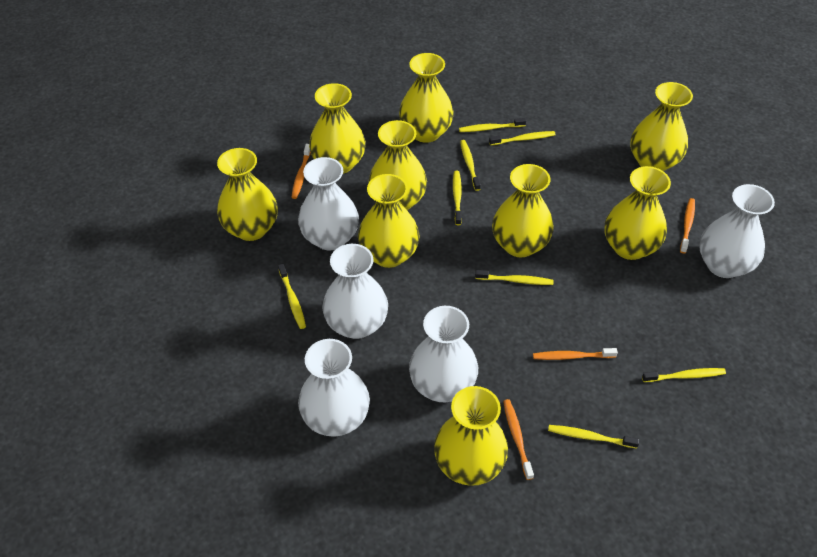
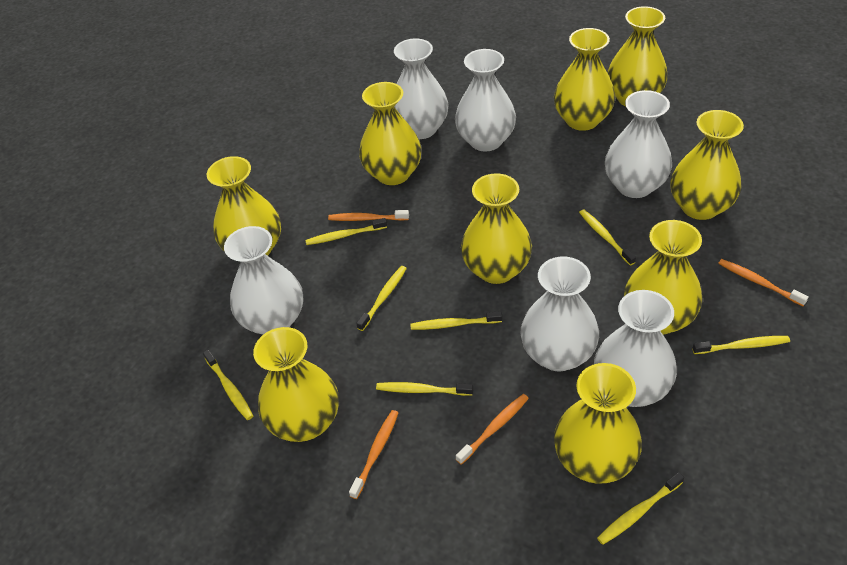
white vase: 5 -> 6

